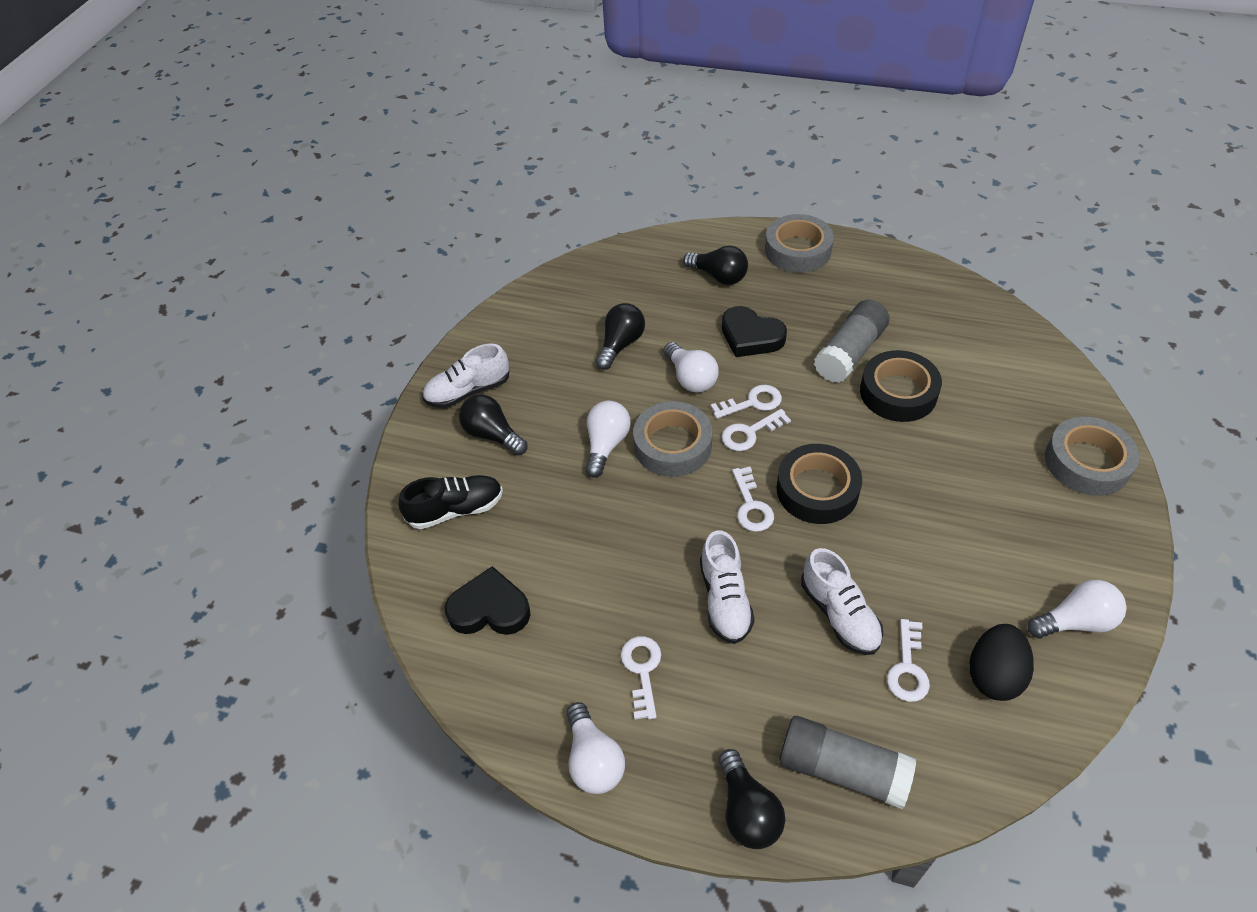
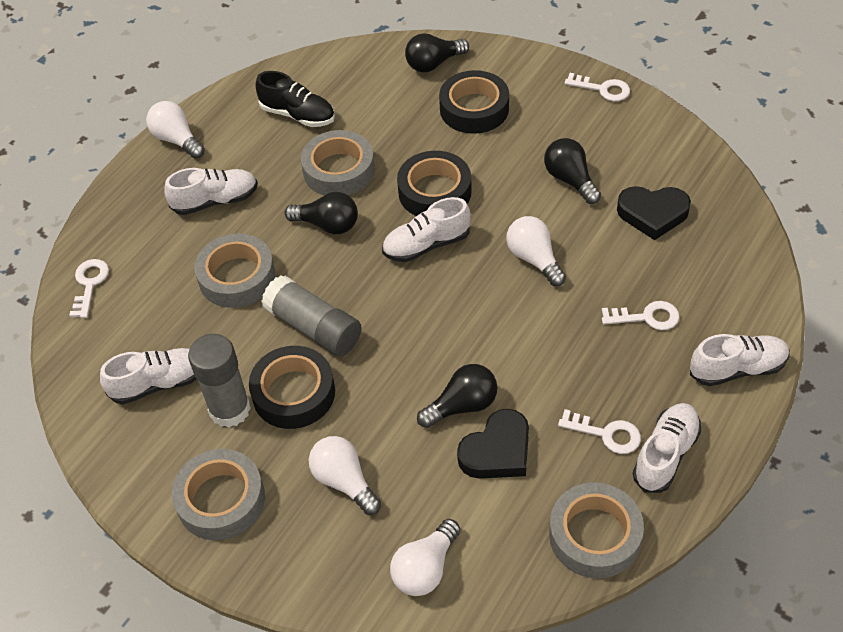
black egg: 1 -> 0
black tape: 2 -> 3
grey tape: 3 -> 4
white key: 5 -> 4
white shoe: 3 -> 5

